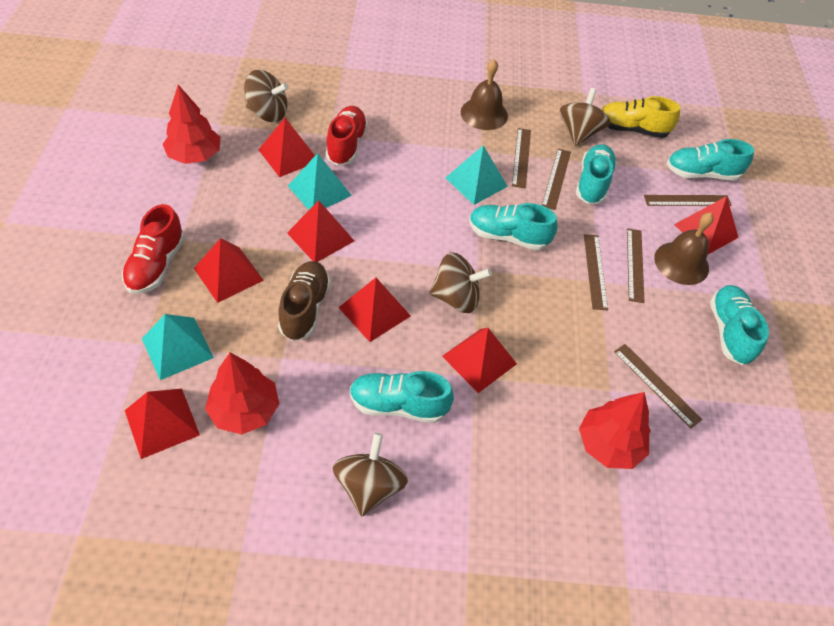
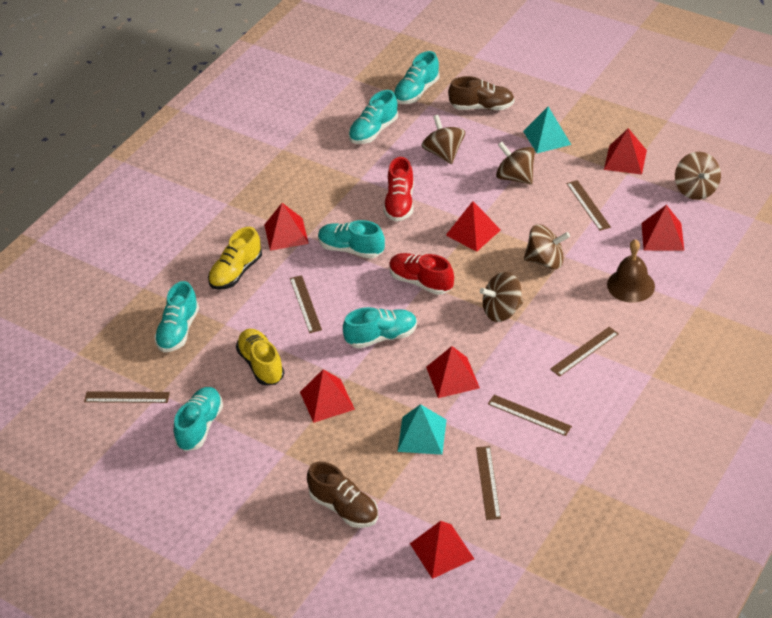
brown bell: 2 -> 1
brown shoe: 1 -> 2
brown spinning top: 4 -> 5
red tree: 3 -> 0
turquoise pyramid: 3 -> 2
turquoise shoe: 5 -> 6
yellow shoe: 1 -> 2

